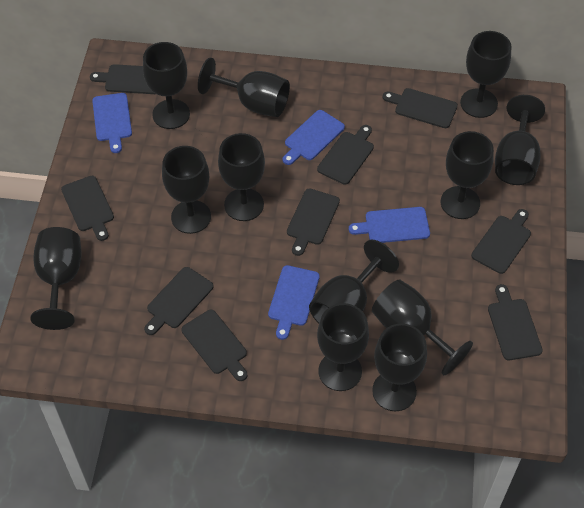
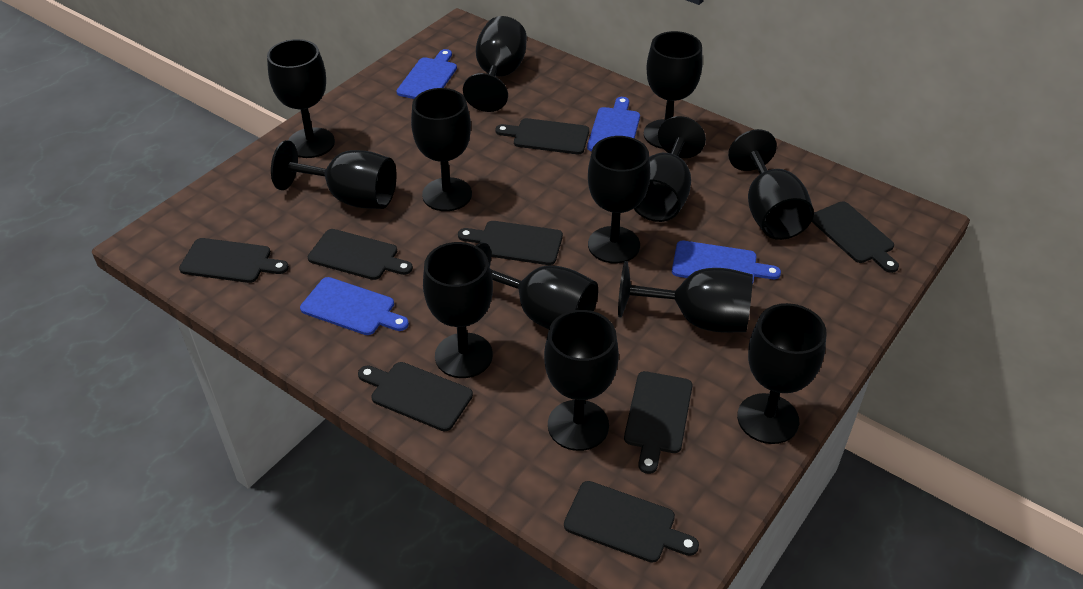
black cutting board: 9 -> 8
black goblet: 12 -> 13

